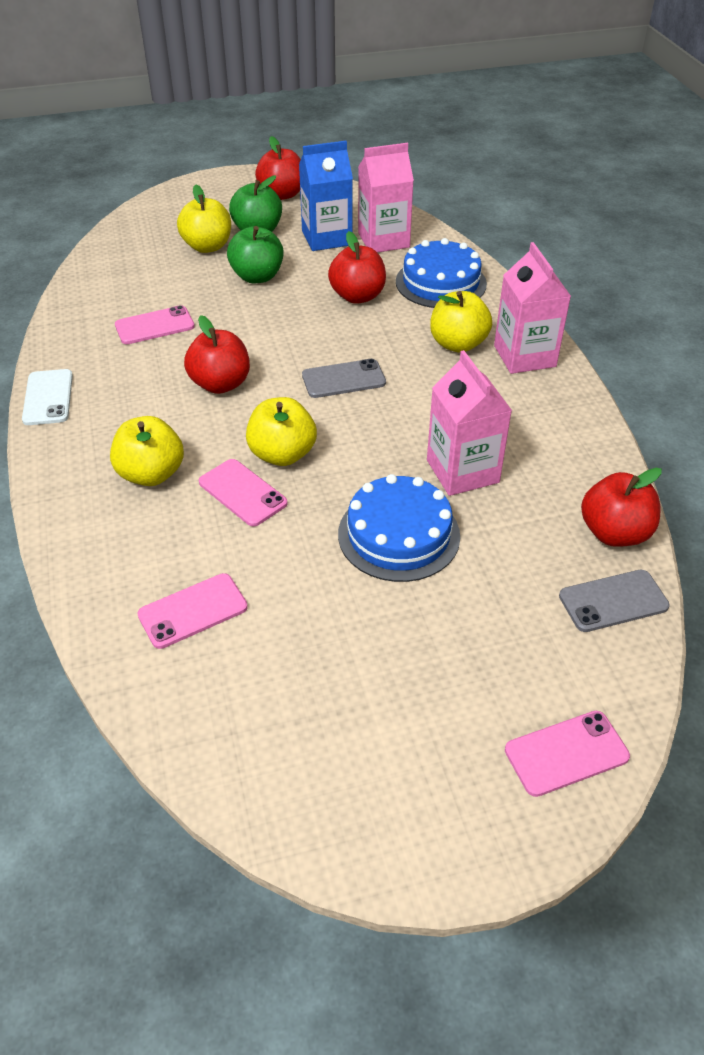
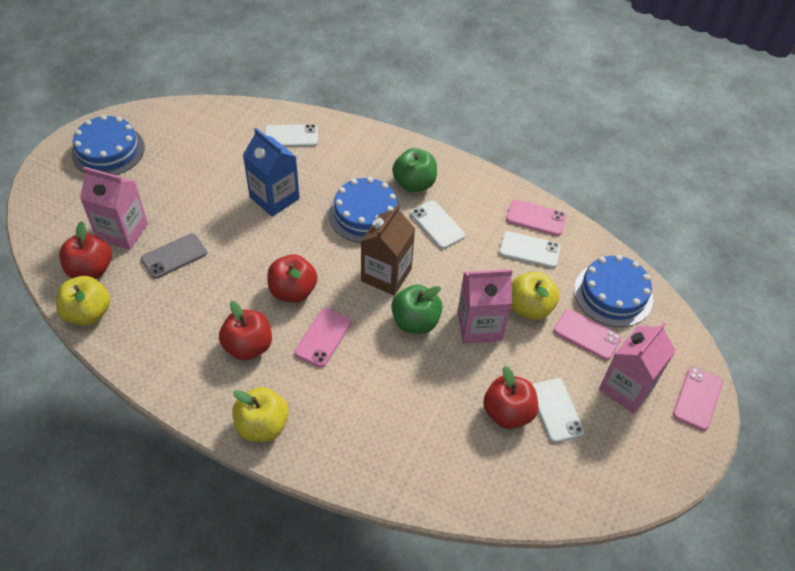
blue cake: 2 -> 3
brown carton: 0 -> 1
grey phone: 2 -> 1
white phone: 1 -> 4
yellow apple: 4 -> 3

